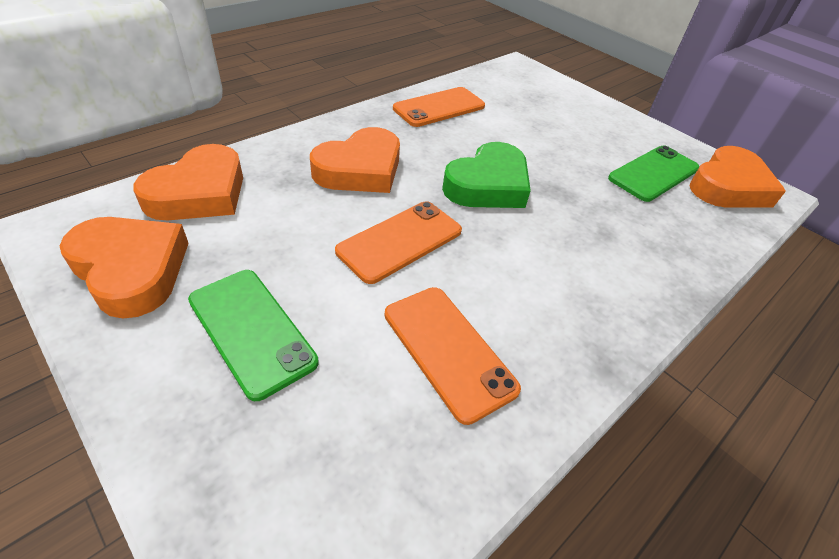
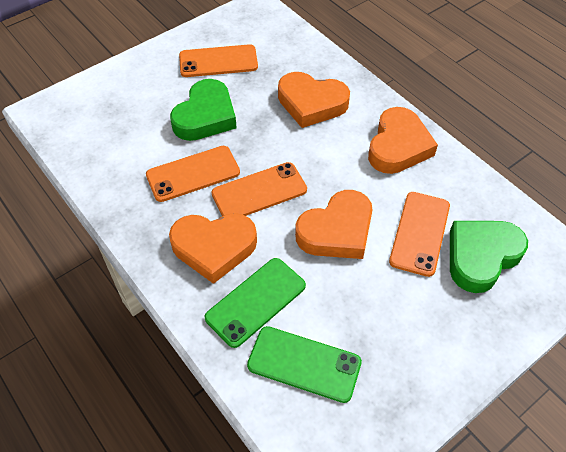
green heart: 1 -> 2
orange phone: 3 -> 4

